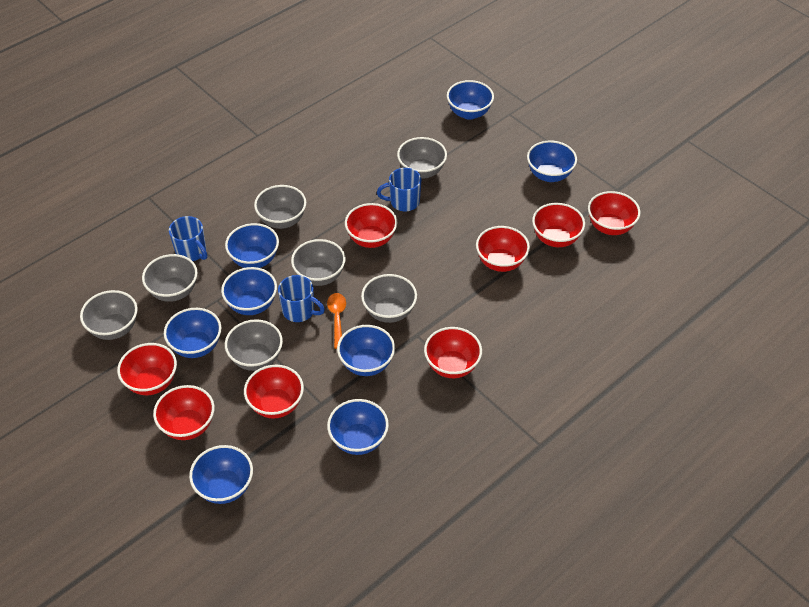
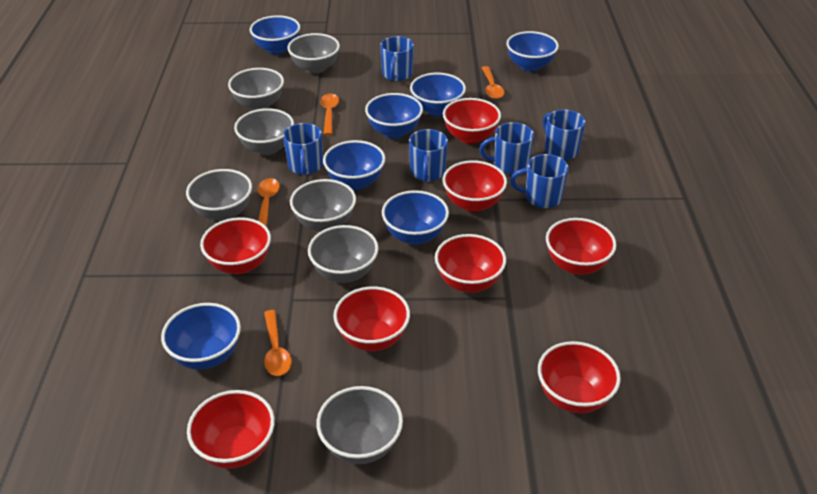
blue bowl: 8 -> 7
blue mug: 3 -> 6
orange spoon: 1 -> 4

